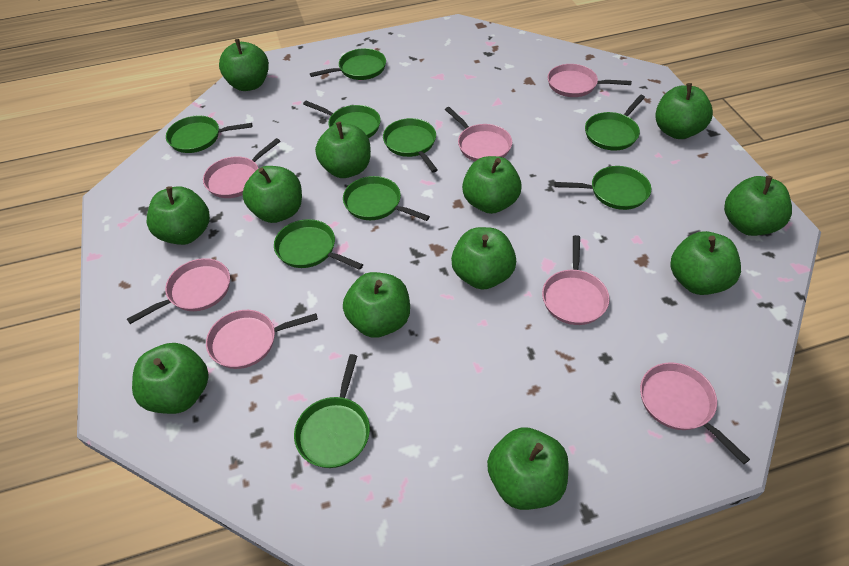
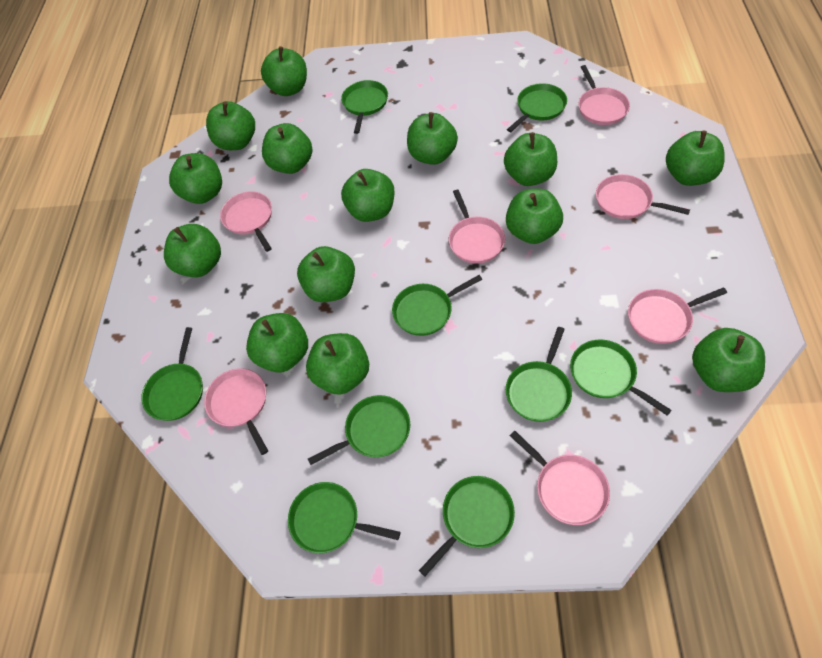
green apple: 12 -> 14

